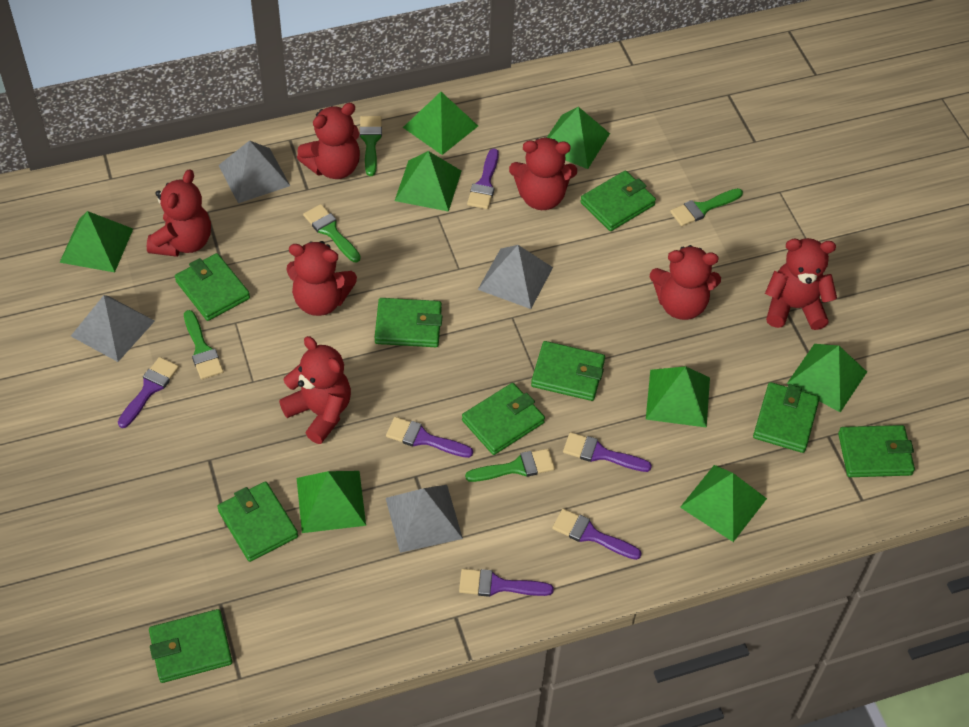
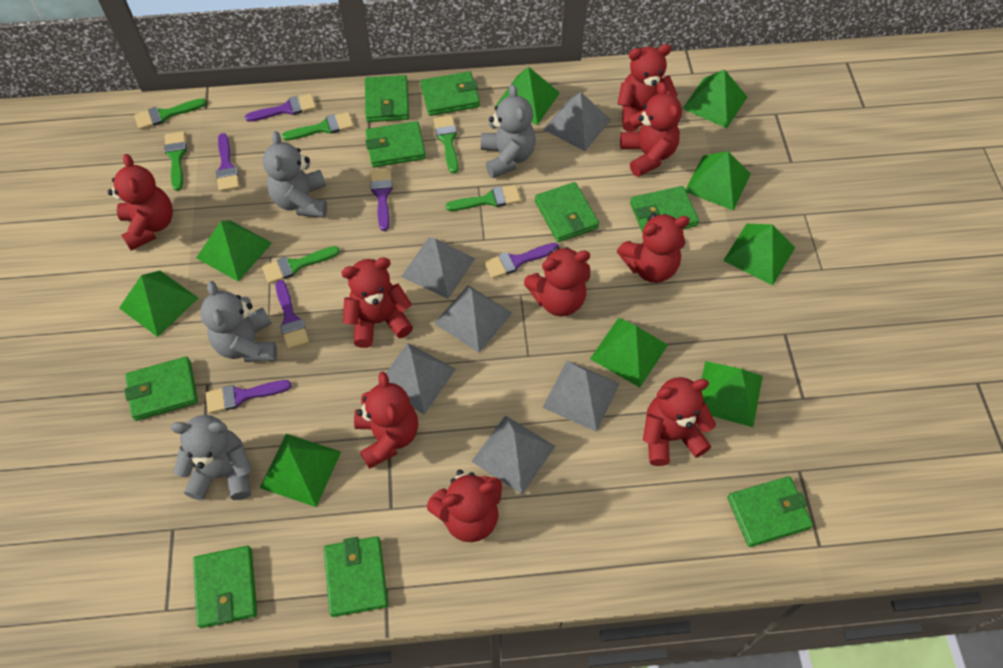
green brush: 5 -> 6
green pyramid: 8 -> 9
grey pyramid: 4 -> 6
grey teddy bear: 0 -> 4
red teddy bear: 7 -> 9

